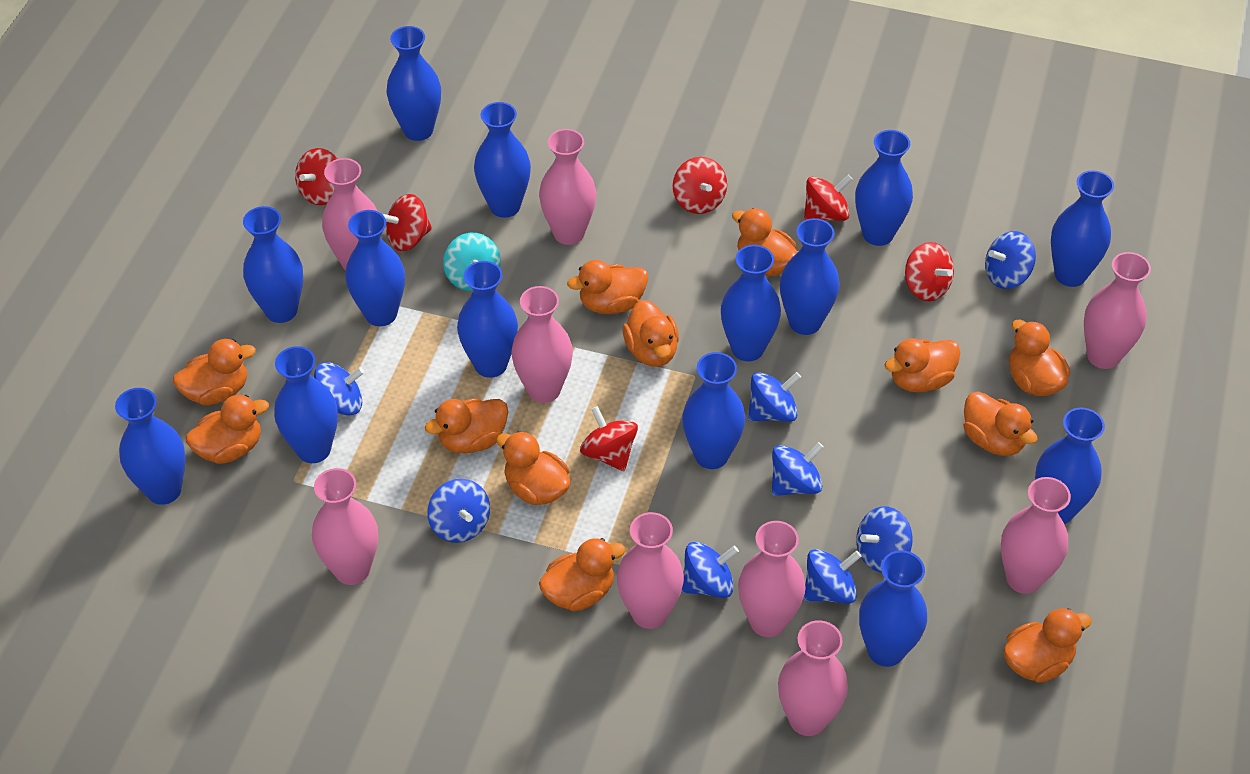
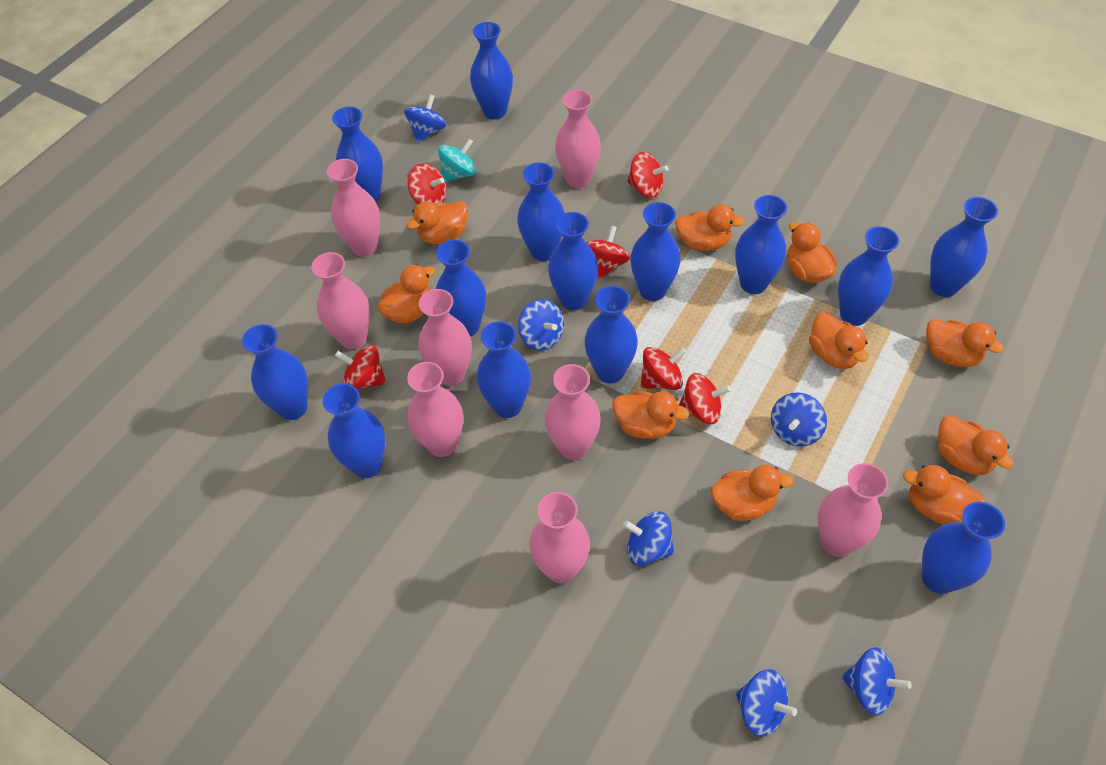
blue spinning top: 8 -> 6
orange duck: 12 -> 10
pink vase: 9 -> 8

